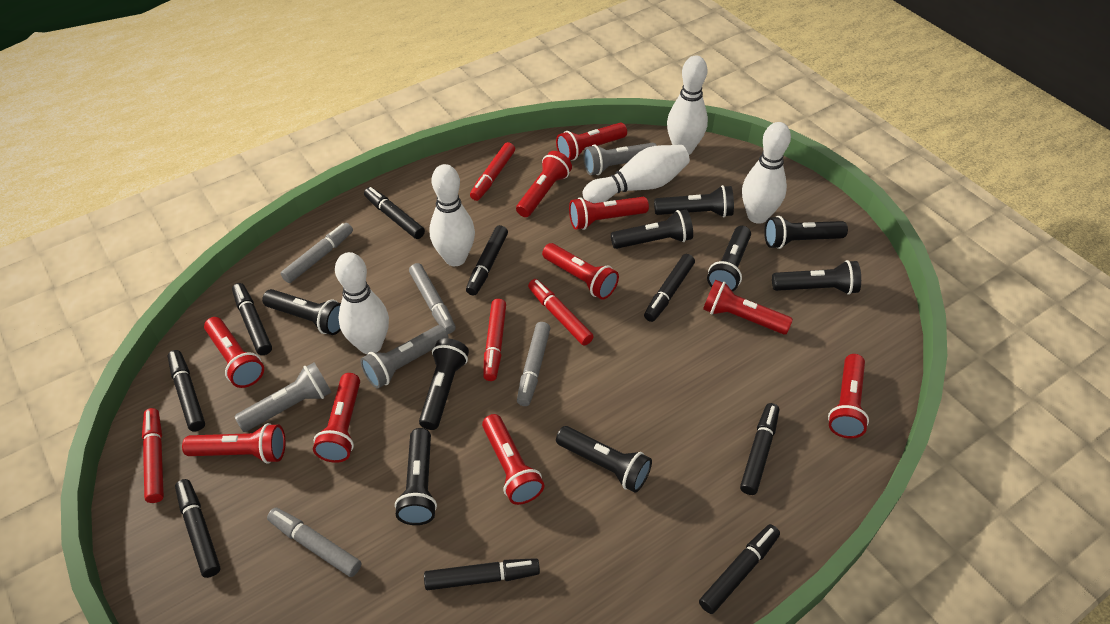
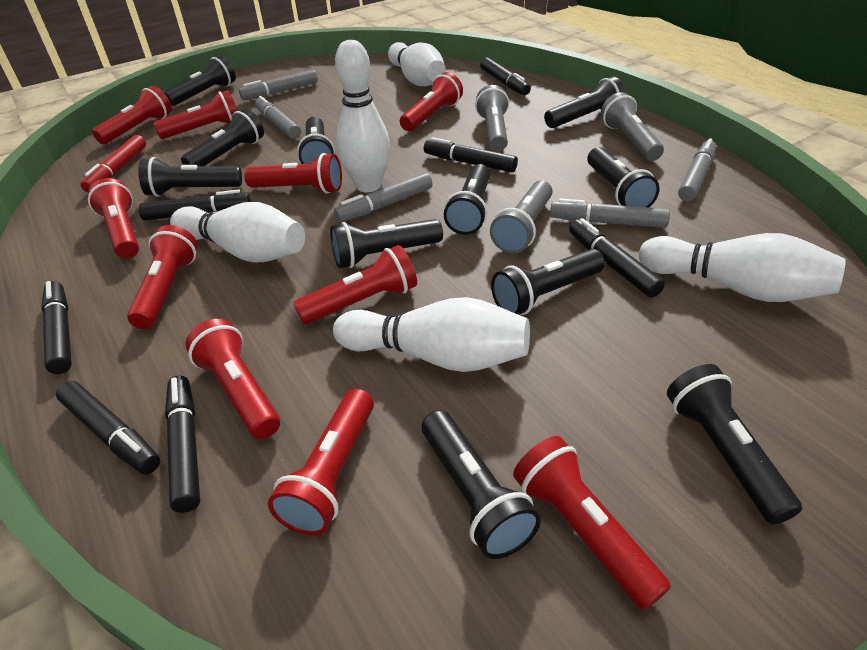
black flashlight: 9 -> 11
black marker: 9 -> 7
grey marker: 4 -> 5
red marker: 4 -> 1

